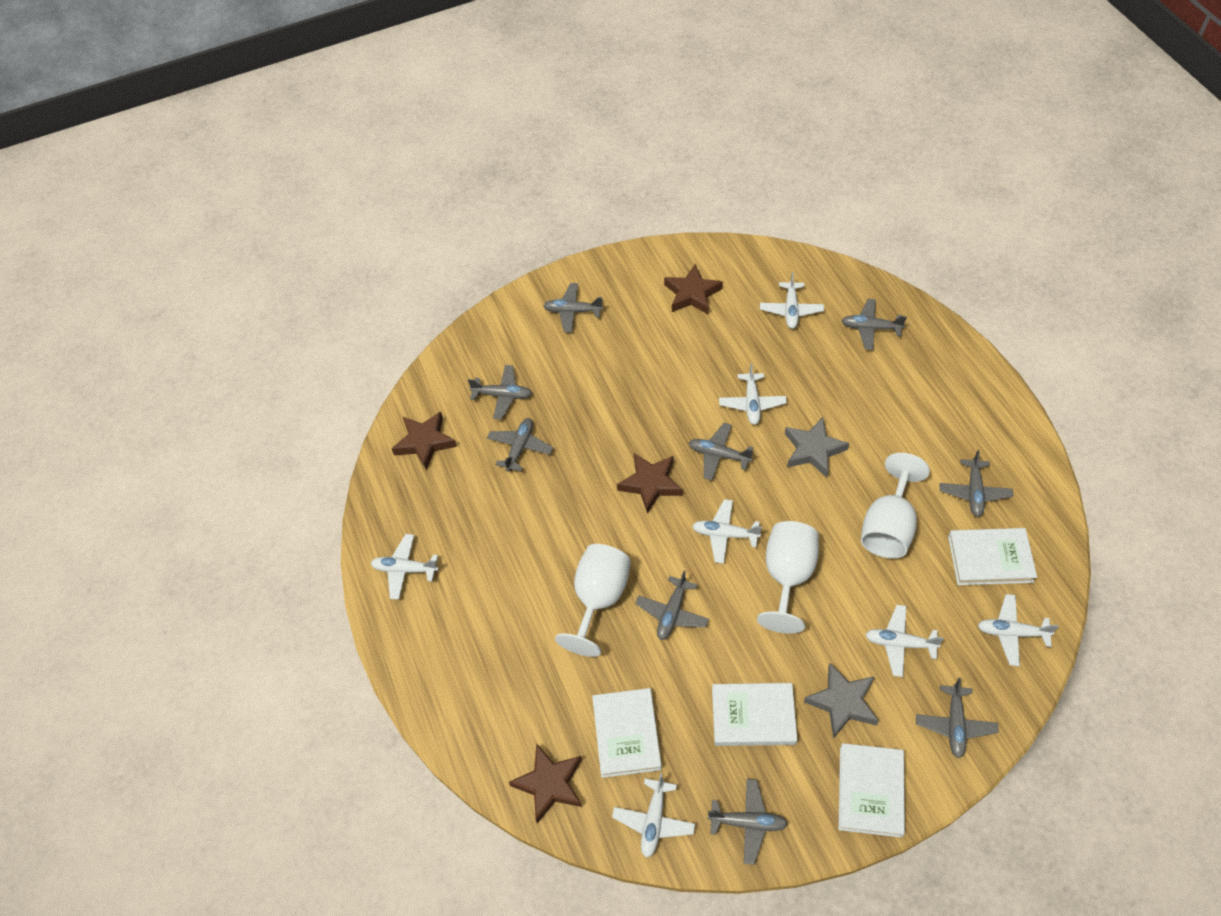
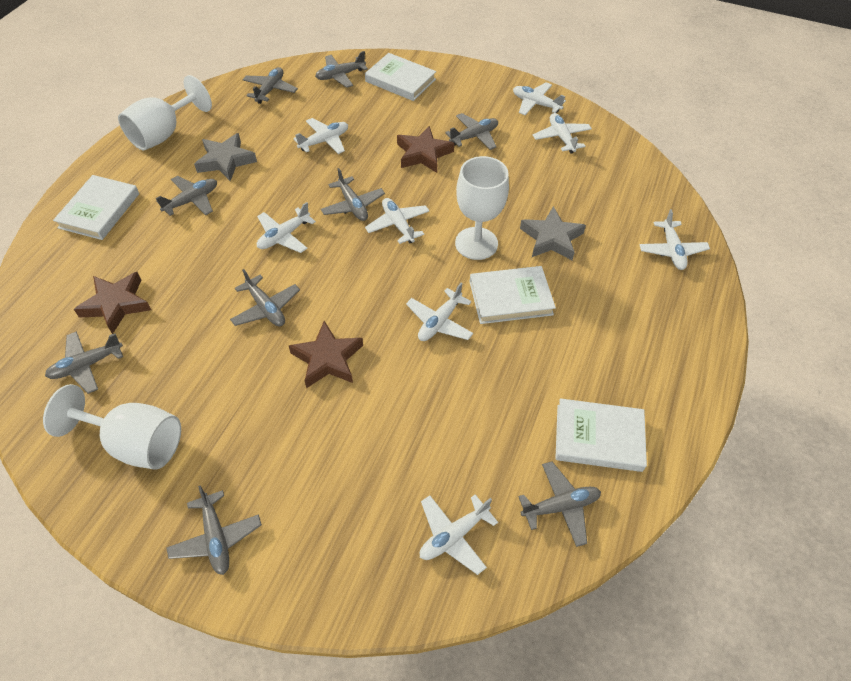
brown star: 4 -> 3
white plane: 7 -> 8

